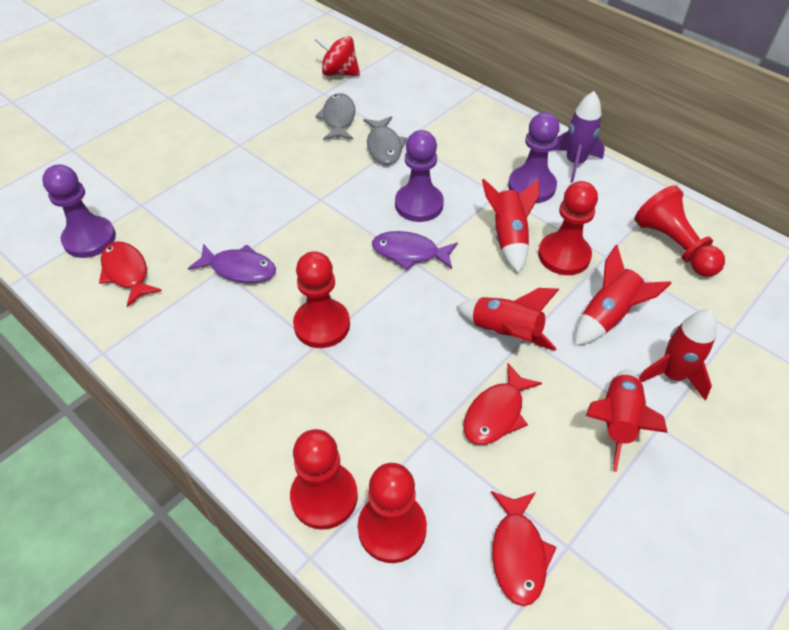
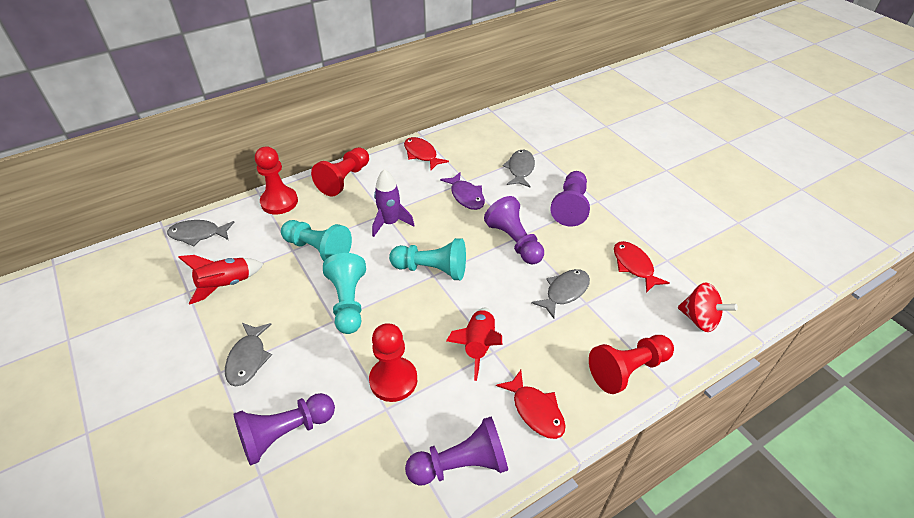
grey fish: 2 -> 4
purple fish: 2 -> 1
purple pawn: 3 -> 4
red pawn: 5 -> 4
red rocket: 5 -> 2
turquoise pawn: 0 -> 3

